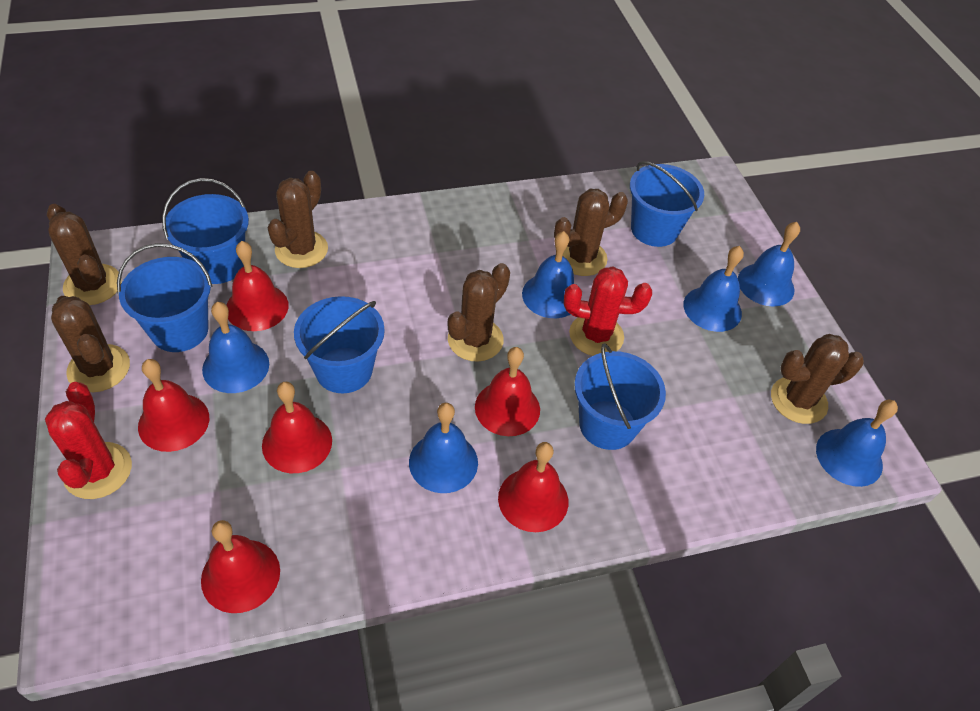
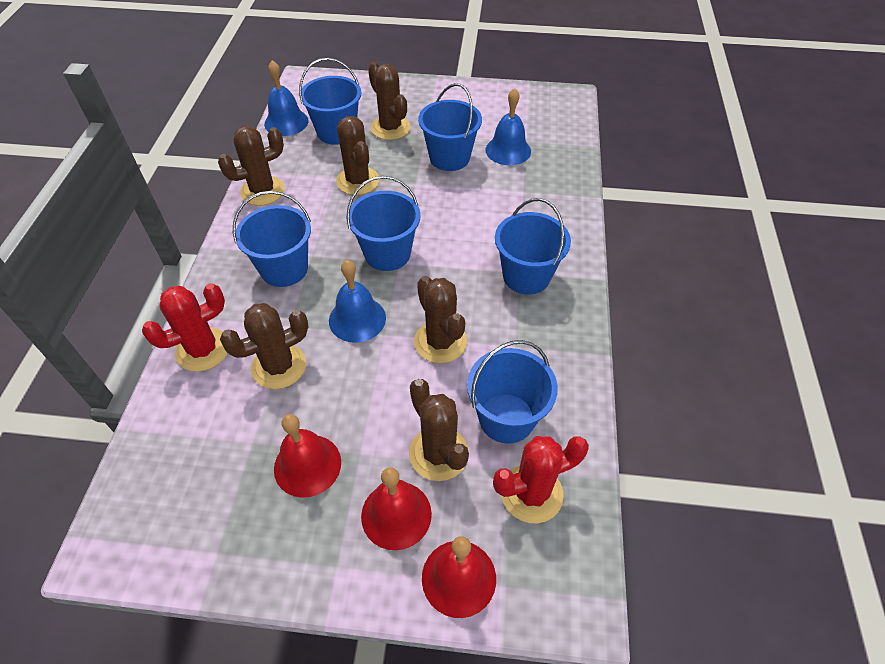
blue bell: 6 -> 3
blue bucket: 5 -> 6
red bell: 6 -> 3

